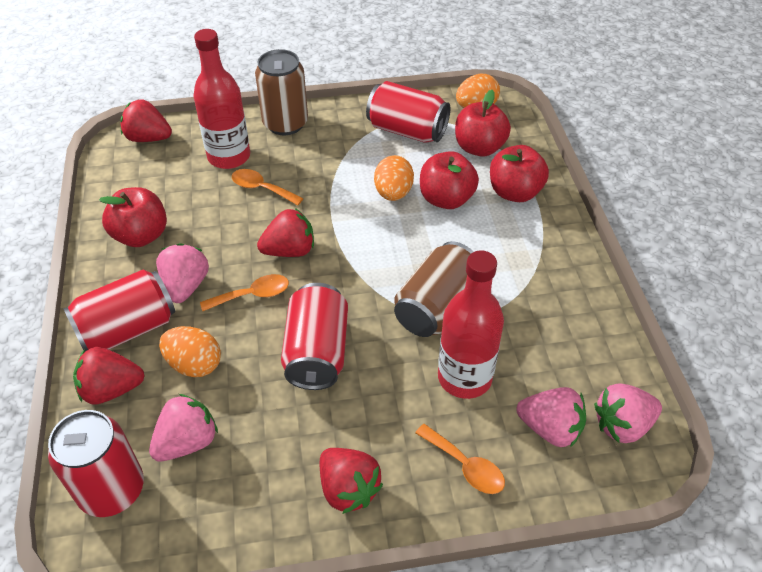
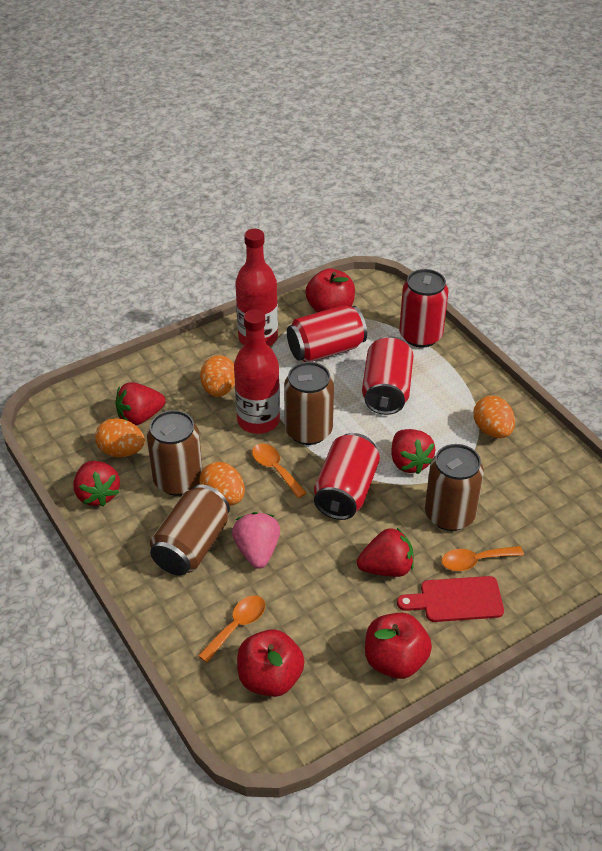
brown can: 2 -> 4
orange egg: 3 -> 4
pink strawberry: 4 -> 1
red apple: 4 -> 3
red cutting board: 0 -> 1

